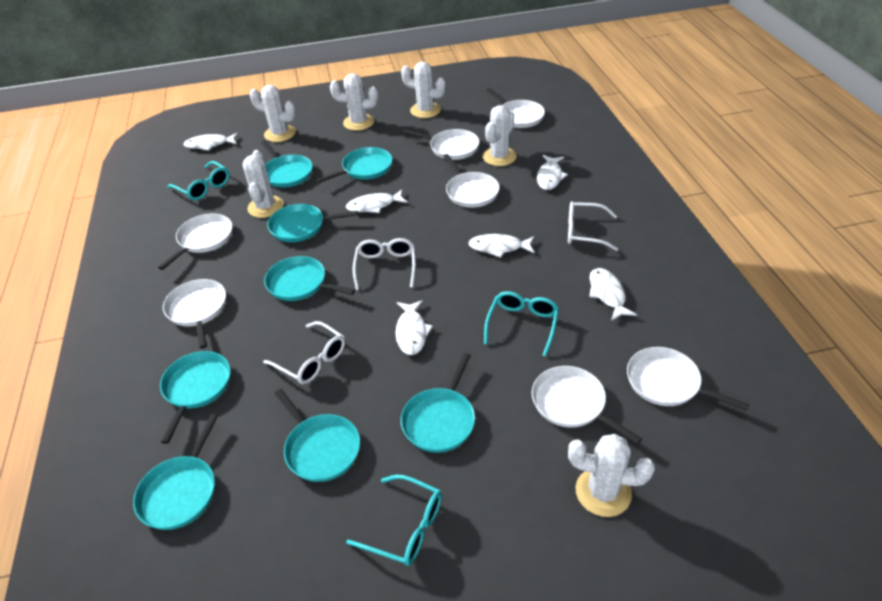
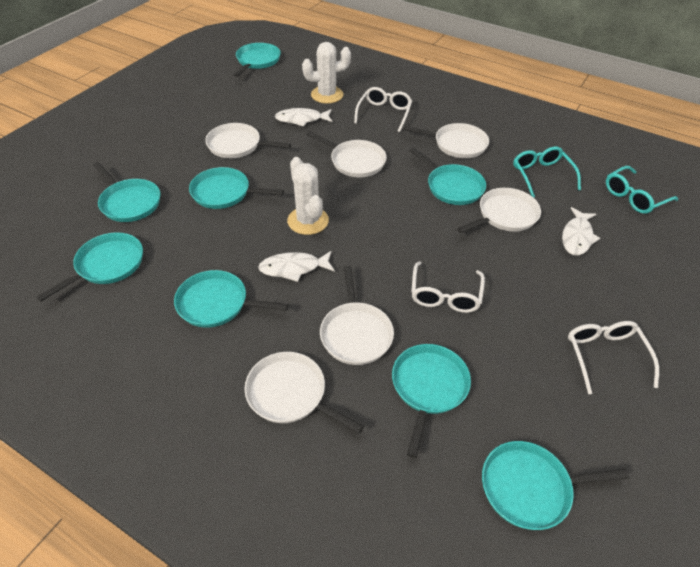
turquoise glasses: 3 -> 2
white cactus: 6 -> 2
white fish: 6 -> 3
white pan: 7 -> 6

